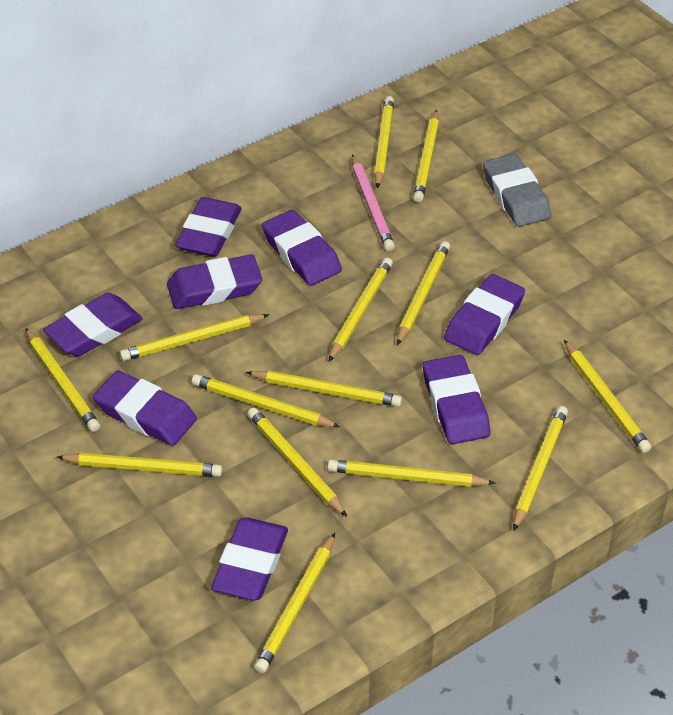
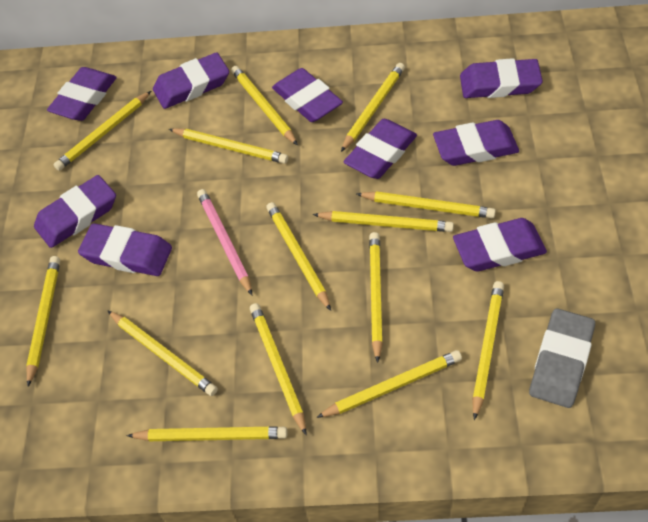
purple eraser: 8 -> 9

